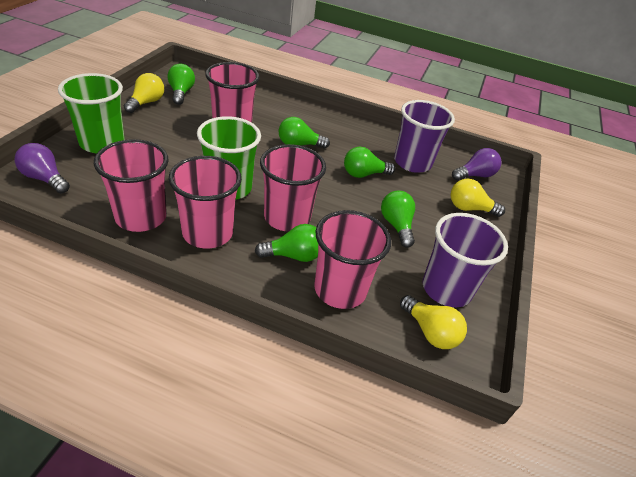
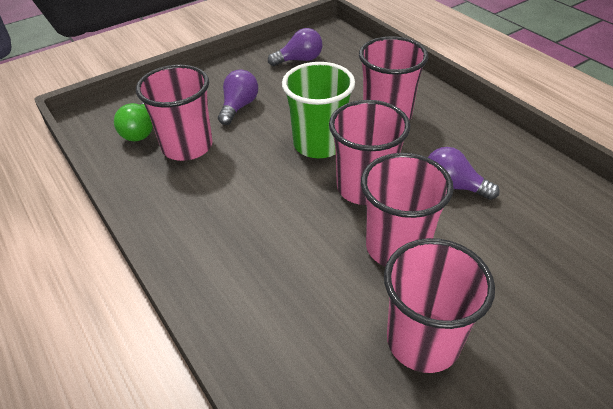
green cup: 2 -> 1
green light bulb: 5 -> 1
purple cup: 2 -> 0
purple light bulb: 2 -> 3
yellow light bulb: 3 -> 0

